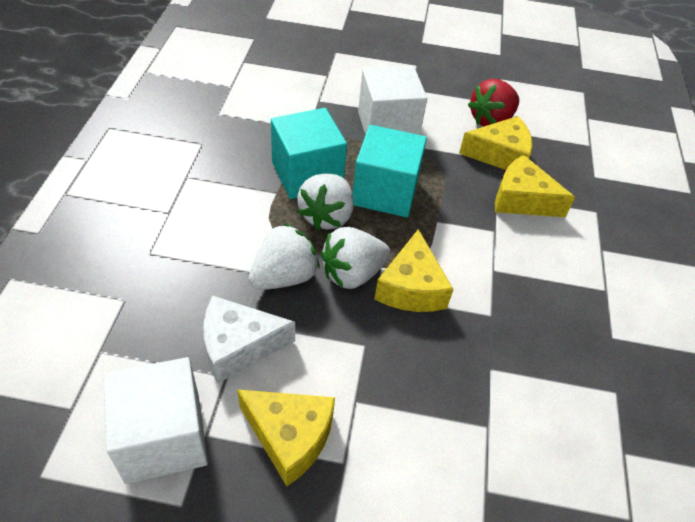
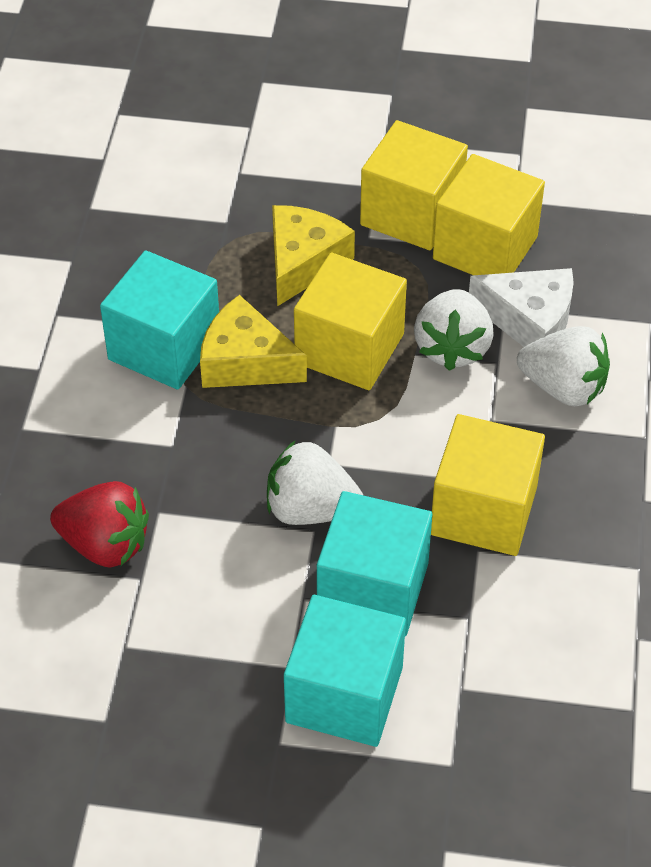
turquoise cube: 2 -> 3
white cube: 2 -> 0
yellow cheese: 4 -> 2
yellow cube: 0 -> 4

